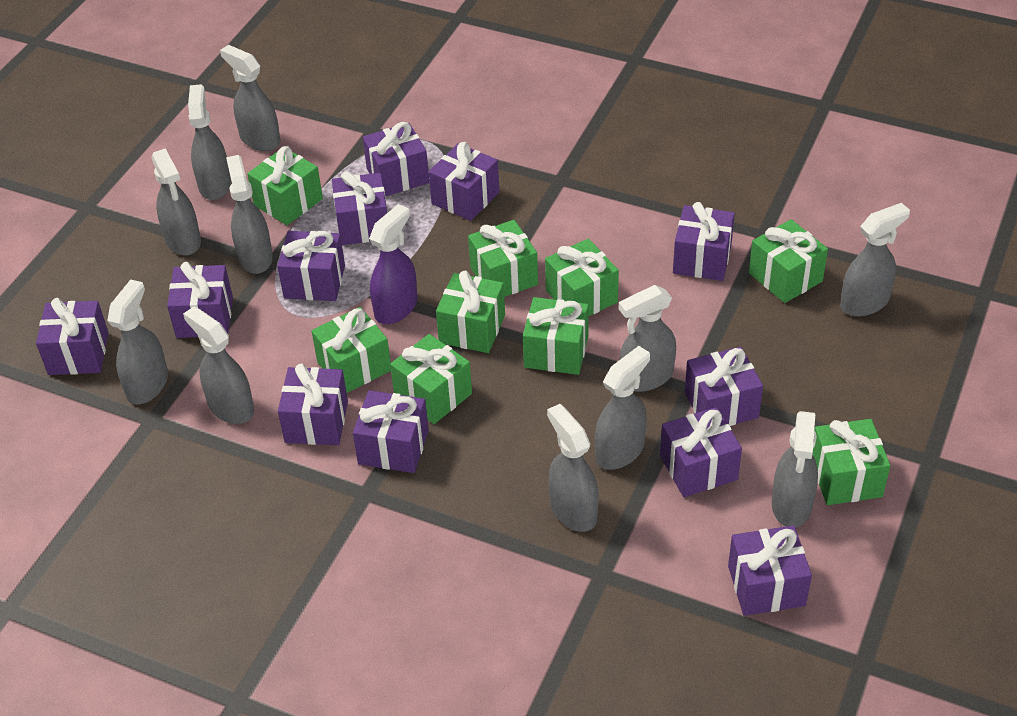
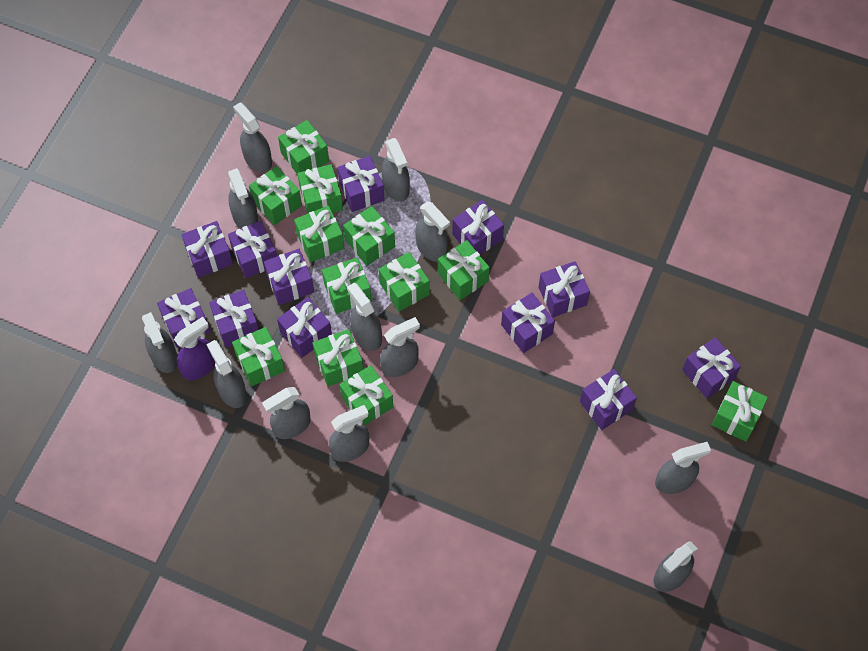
green gift: 9 -> 12
grey spray bottle: 11 -> 12

